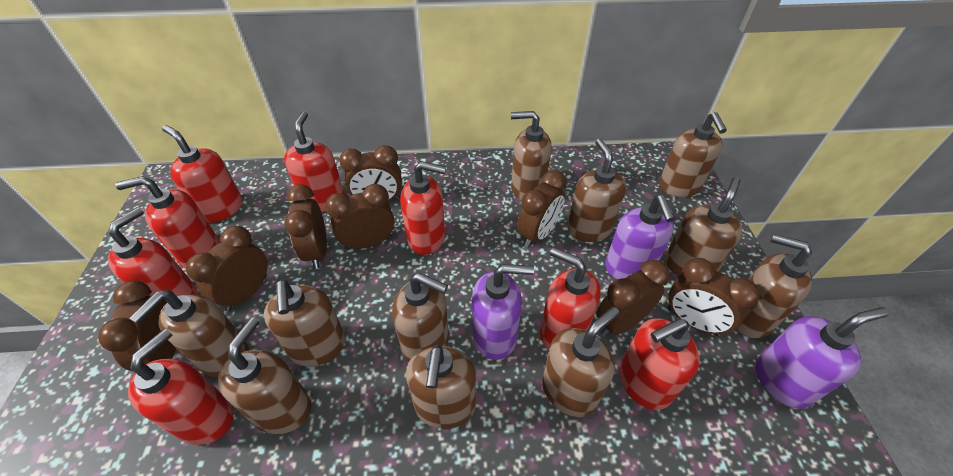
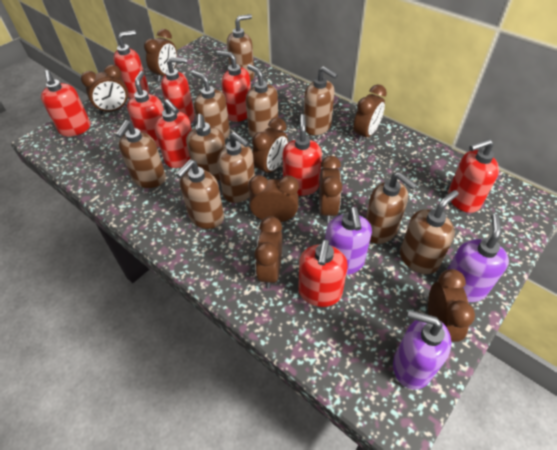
brown soap dispenser: 11 -> 10
red soap dispenser: 8 -> 9

